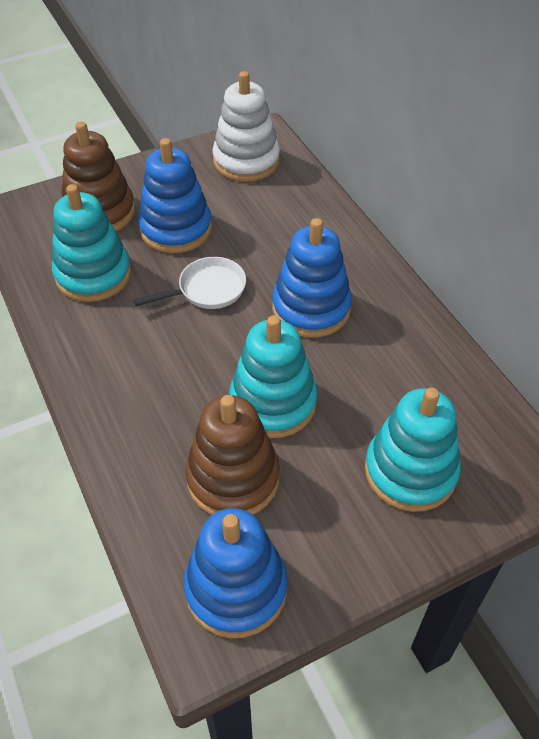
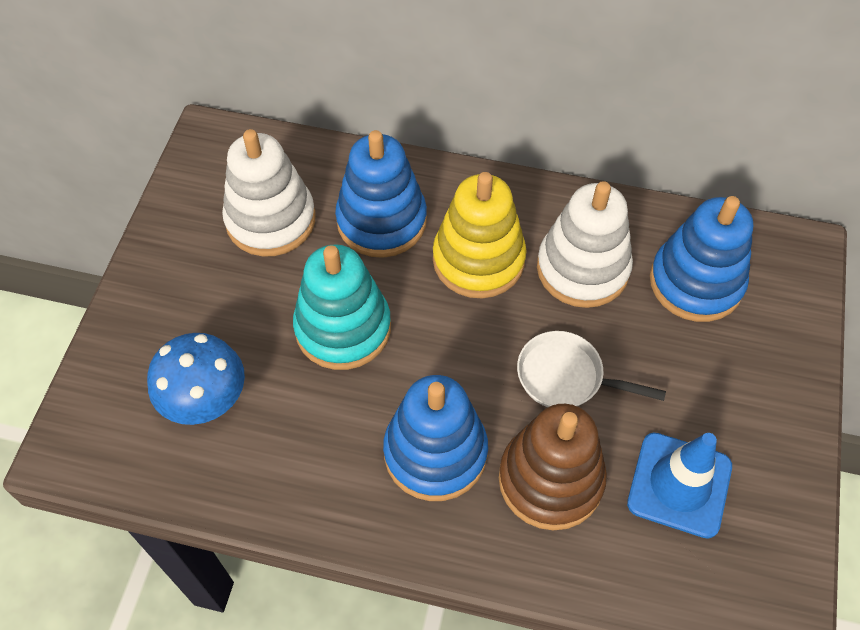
blue mushroom: 0 -> 1
blue traffic cone: 0 -> 1
brown stacking toy: 2 -> 1
turquoise stacking toy: 3 -> 1
white stacking toy: 1 -> 2
yellow stacking toy: 0 -> 1

